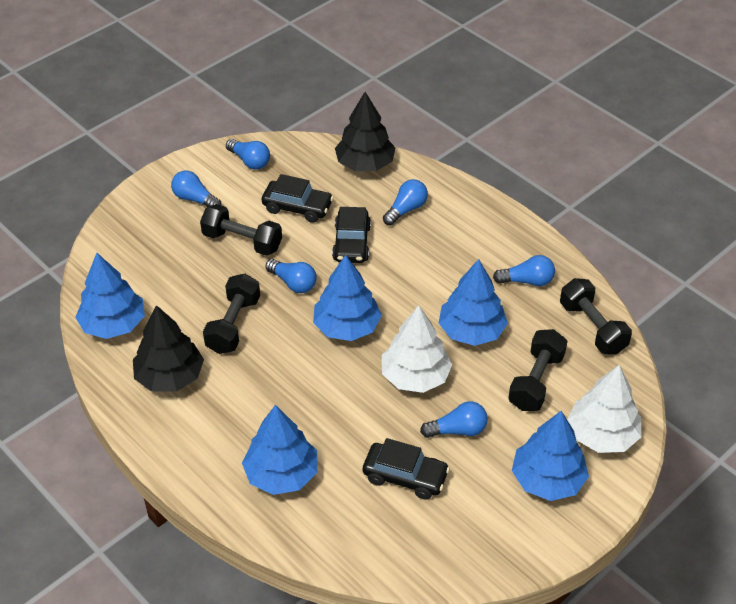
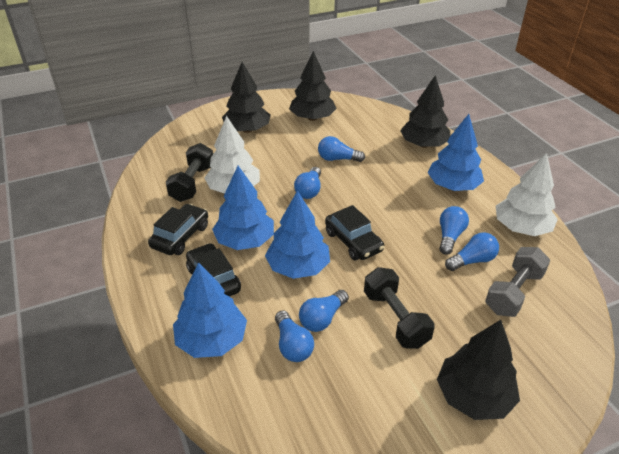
black dumbbell: 4 -> 2
black tree: 2 -> 4
blue tree: 5 -> 4
grey dumbbell: 0 -> 1

